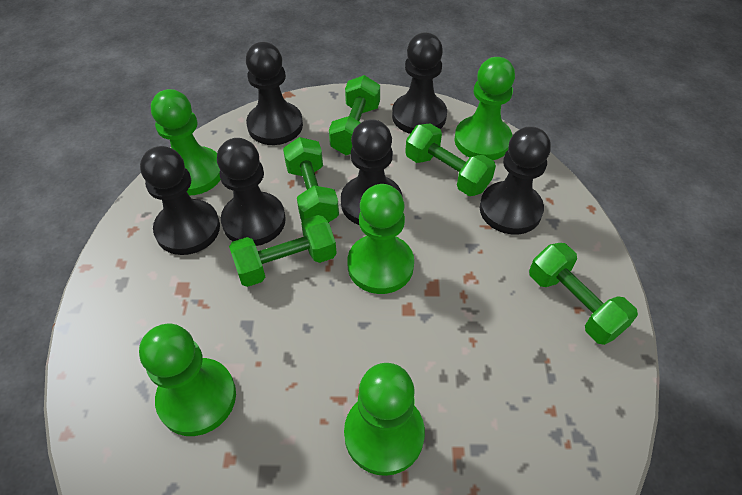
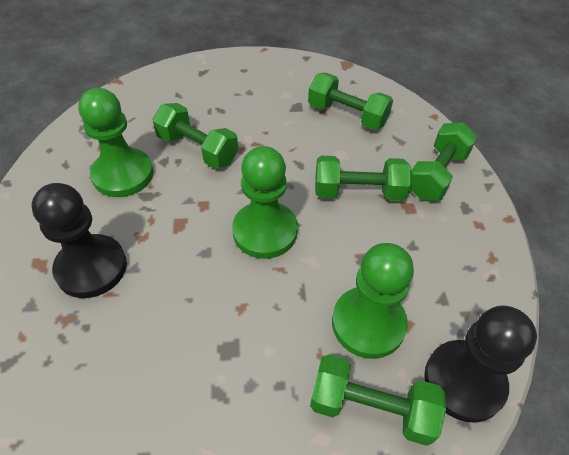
black pawn: 6 -> 2
green pawn: 5 -> 3

